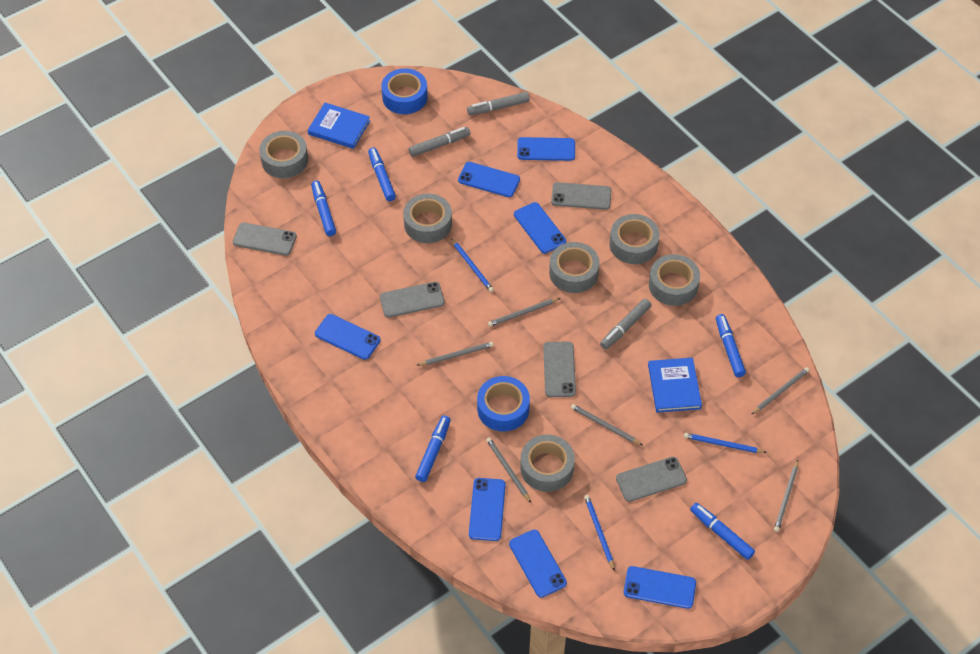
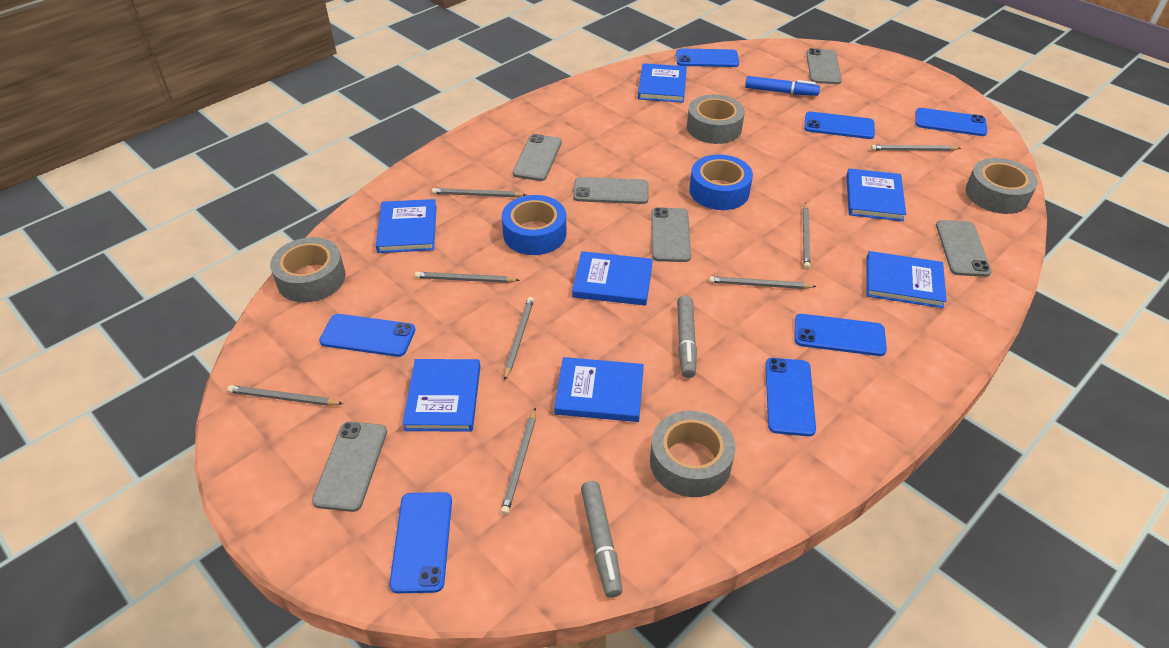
blue book: 2 -> 7
blue marker: 5 -> 1
blue pencil: 3 -> 0
grey marker: 3 -> 2
grey pencil: 6 -> 8
grey phone: 5 -> 6
grey tape: 6 -> 4

